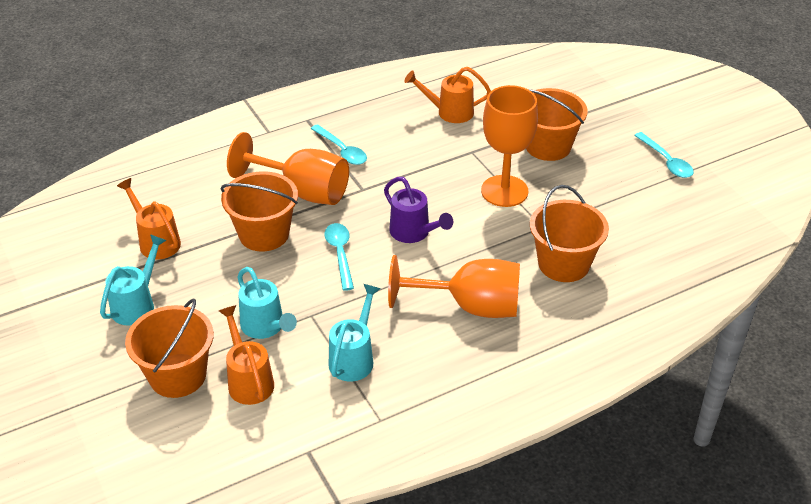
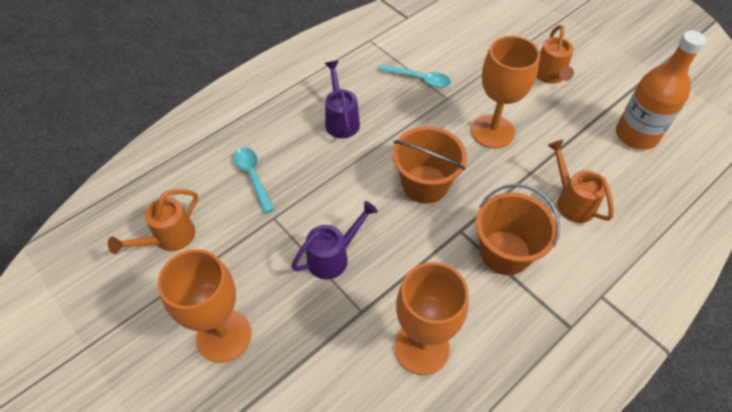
orange bottle: 0 -> 1
orange bucket: 4 -> 2
purple watering can: 1 -> 2
turquoise spoon: 3 -> 2
turquoise watering can: 3 -> 0

